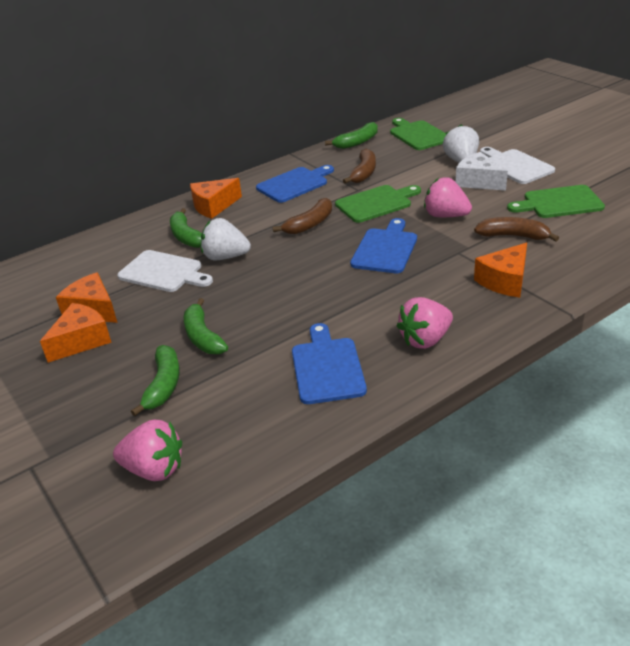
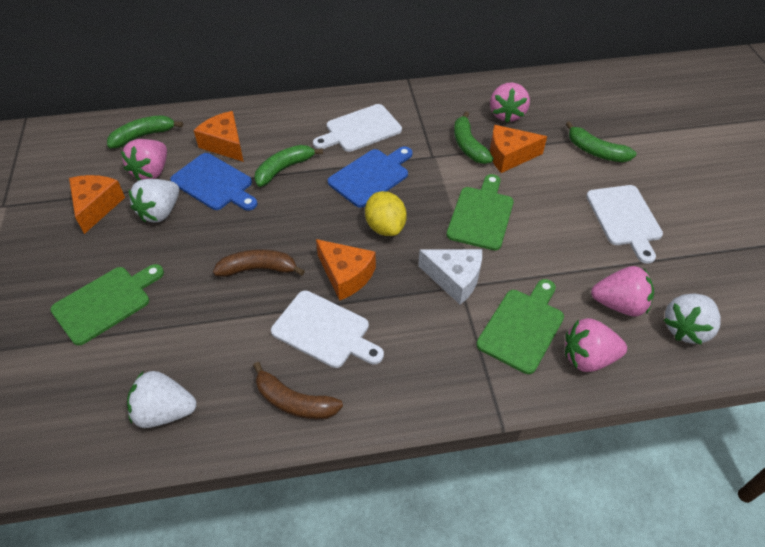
blue cutting board: 3 -> 2
brown banana: 3 -> 2
pink strawberry: 3 -> 4
white cutting board: 2 -> 3
white strawberry: 2 -> 3
yellow lemon: 0 -> 1

